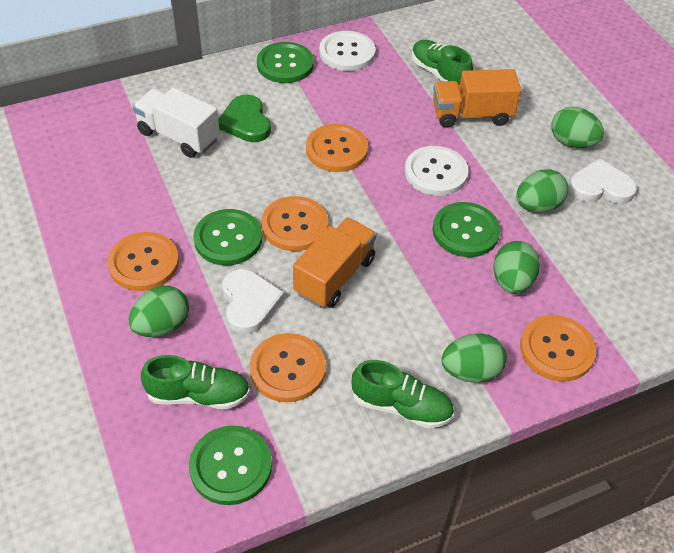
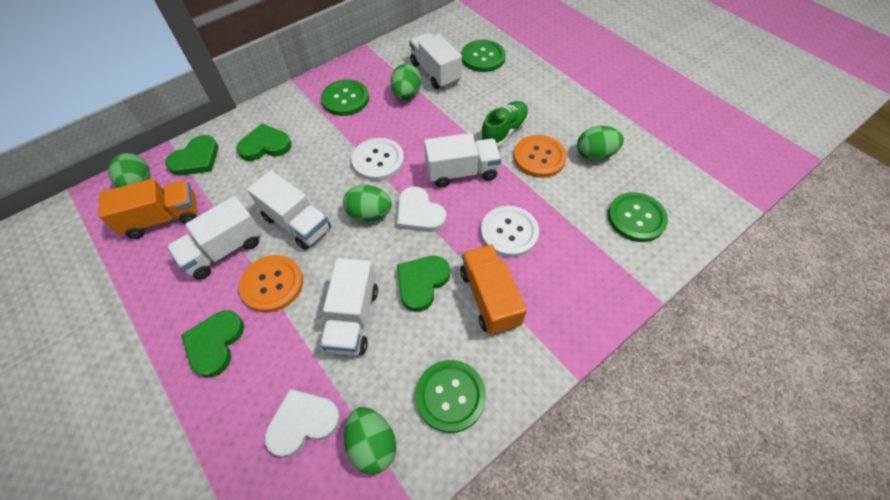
green heart: 1 -> 4
green shoe: 3 -> 1
orange button: 5 -> 2
white truck: 1 -> 5

